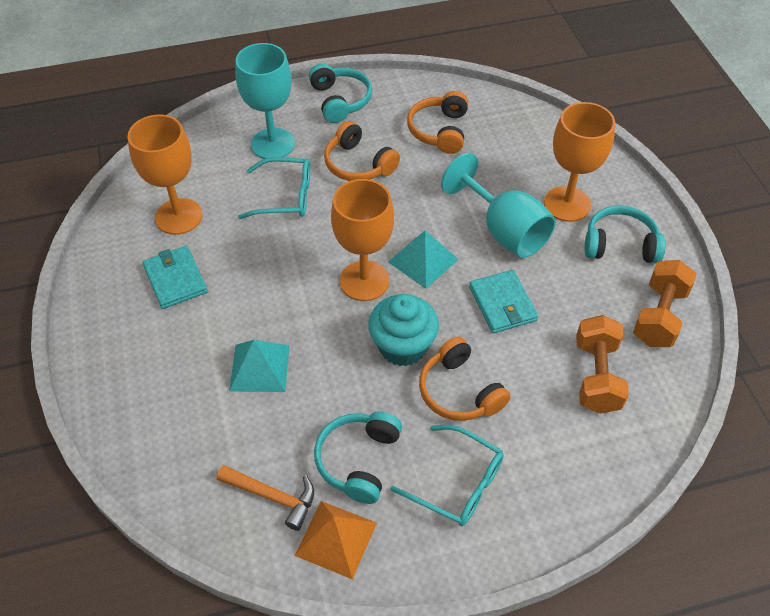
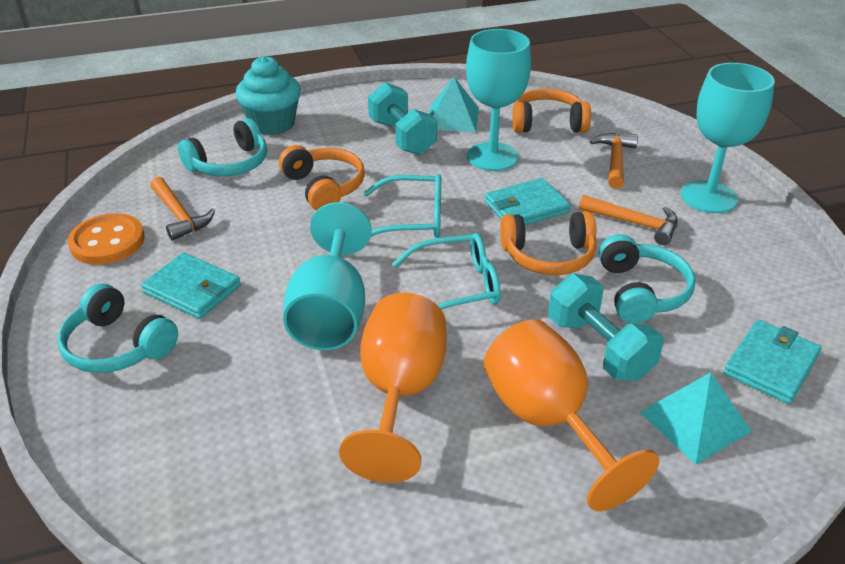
orange button: 0 -> 1
orange dumbbell: 2 -> 0
orange goblet: 3 -> 2
orange hammer: 1 -> 3
orange pyramid: 1 -> 0
turquoise dumbbell: 0 -> 2
turquoise goblet: 2 -> 3
turquoise wallet: 2 -> 3

